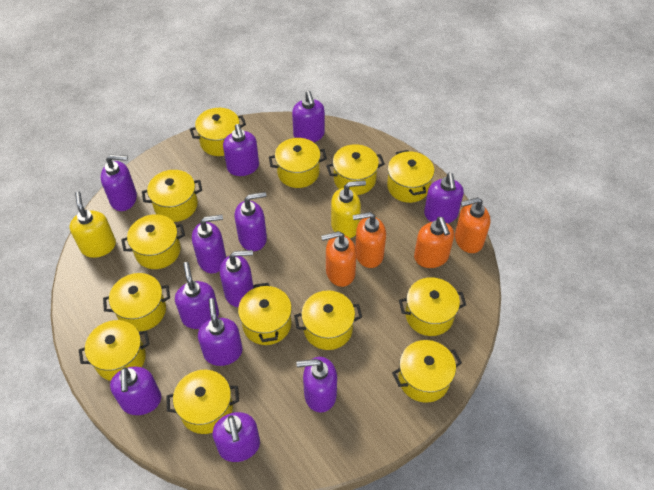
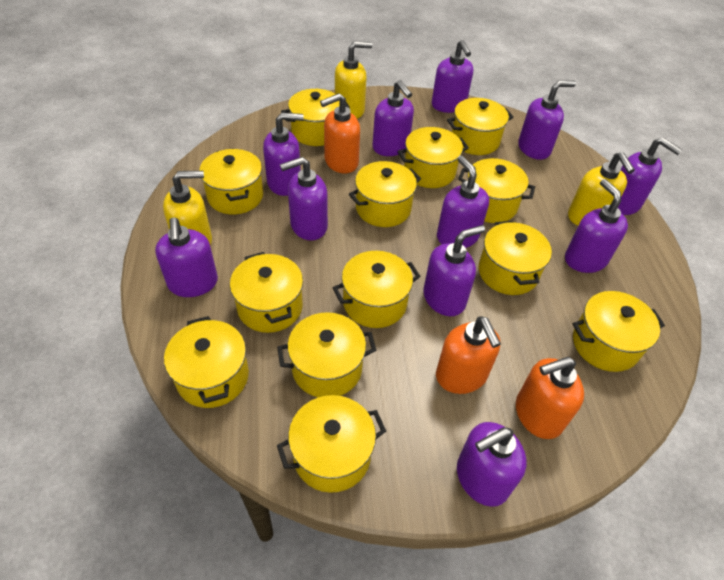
orange soap dispenser: 4 -> 3
purple soap dispenser: 12 -> 11
yellow soap dispenser: 2 -> 3

